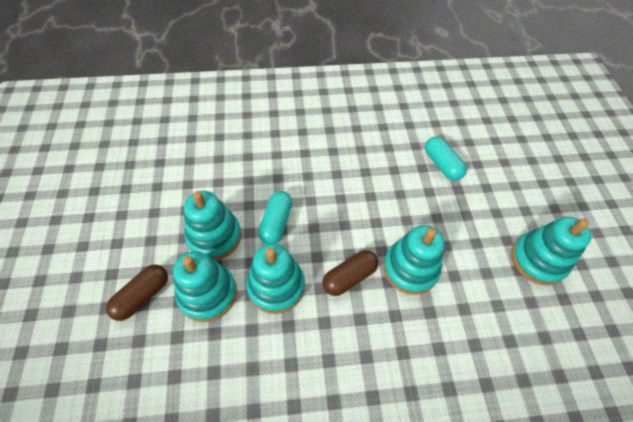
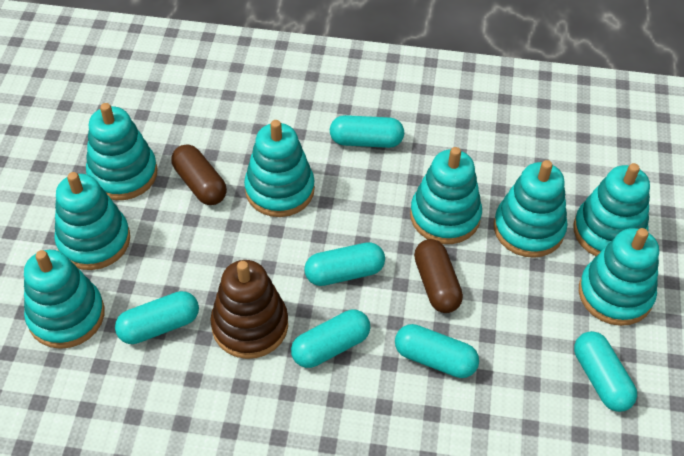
brown stacking toy: 0 -> 1
turquoise capsule: 2 -> 6
turquoise stacking toy: 5 -> 8

